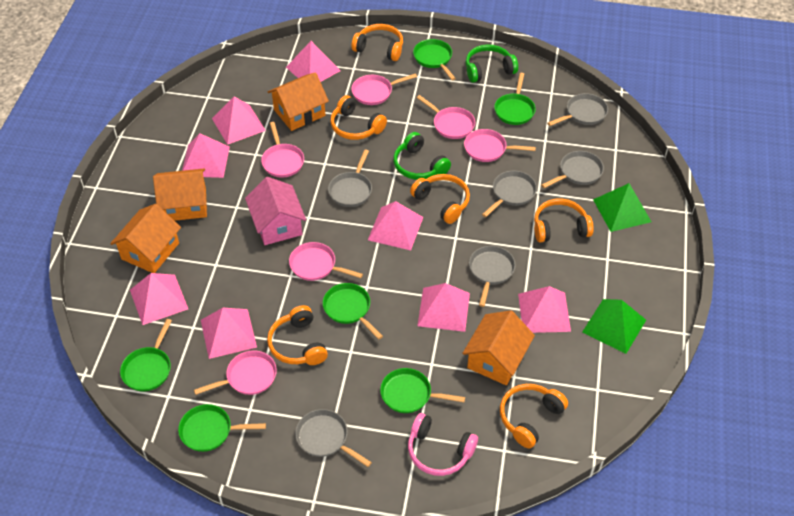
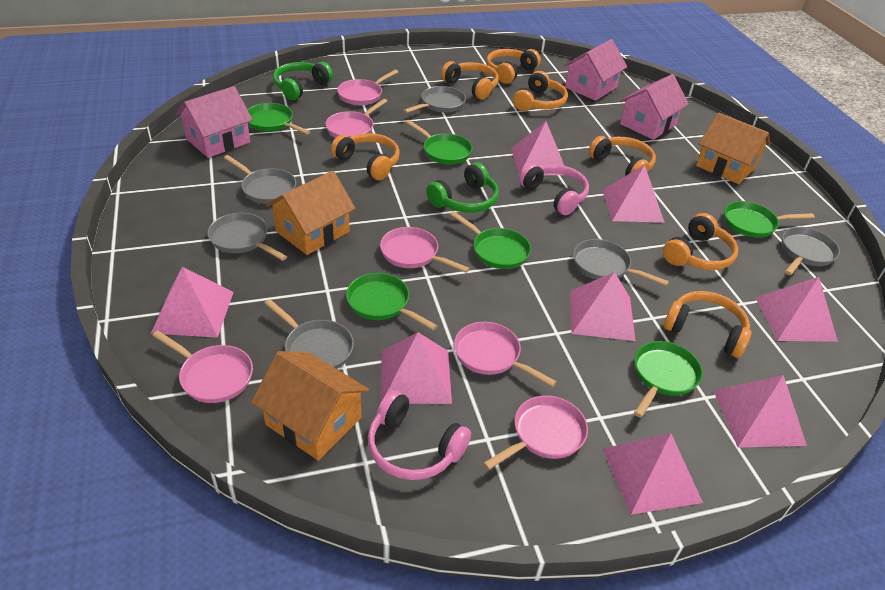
green pyramid: 2 -> 0
orange headphones: 6 -> 7
orange house: 4 -> 3
pink headphones: 1 -> 2
pink house: 1 -> 3

